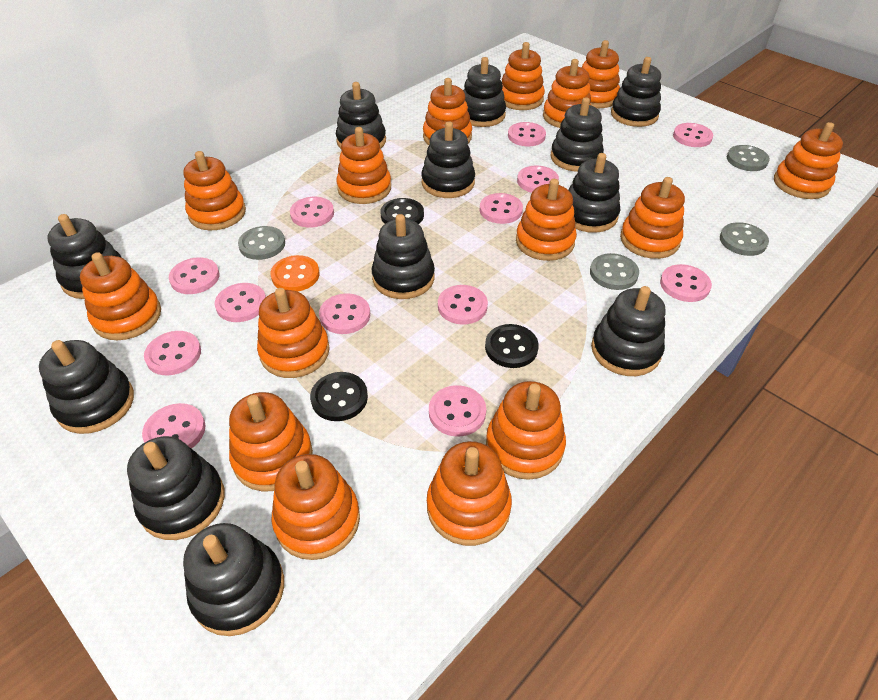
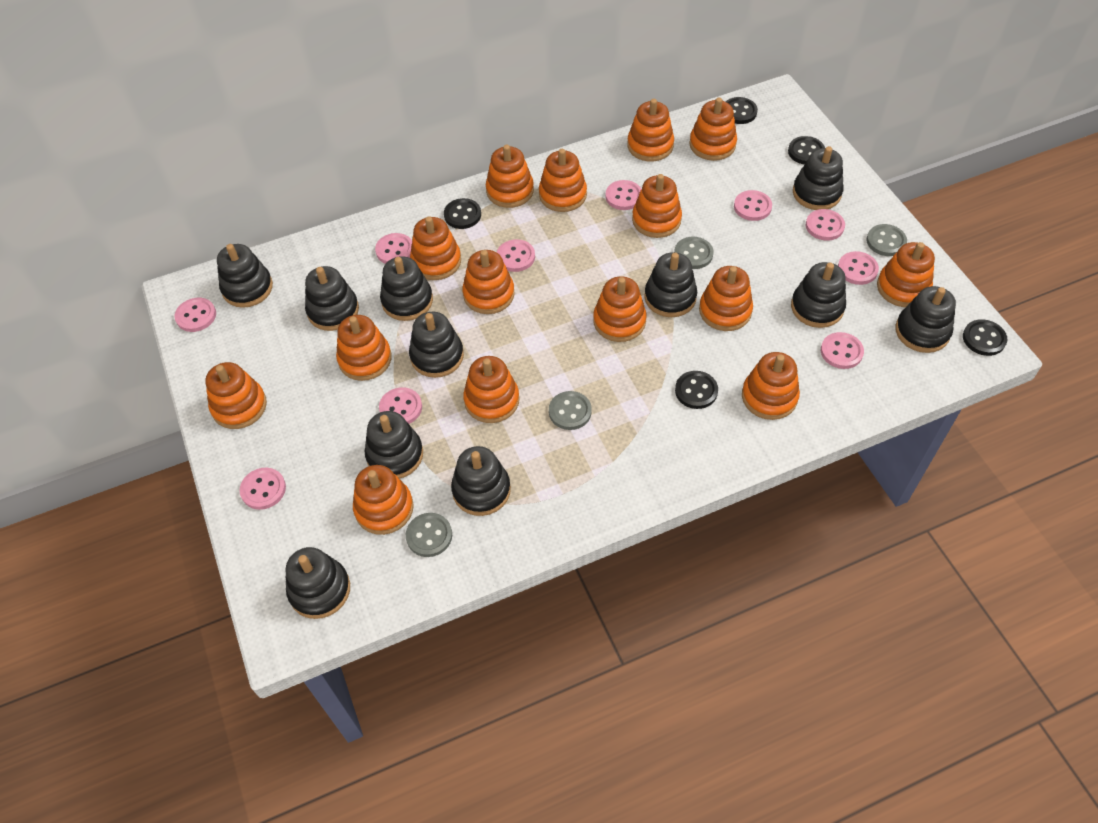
black button: 3 -> 5
black stacking toy: 12 -> 11
orange button: 1 -> 0
pink button: 13 -> 10

